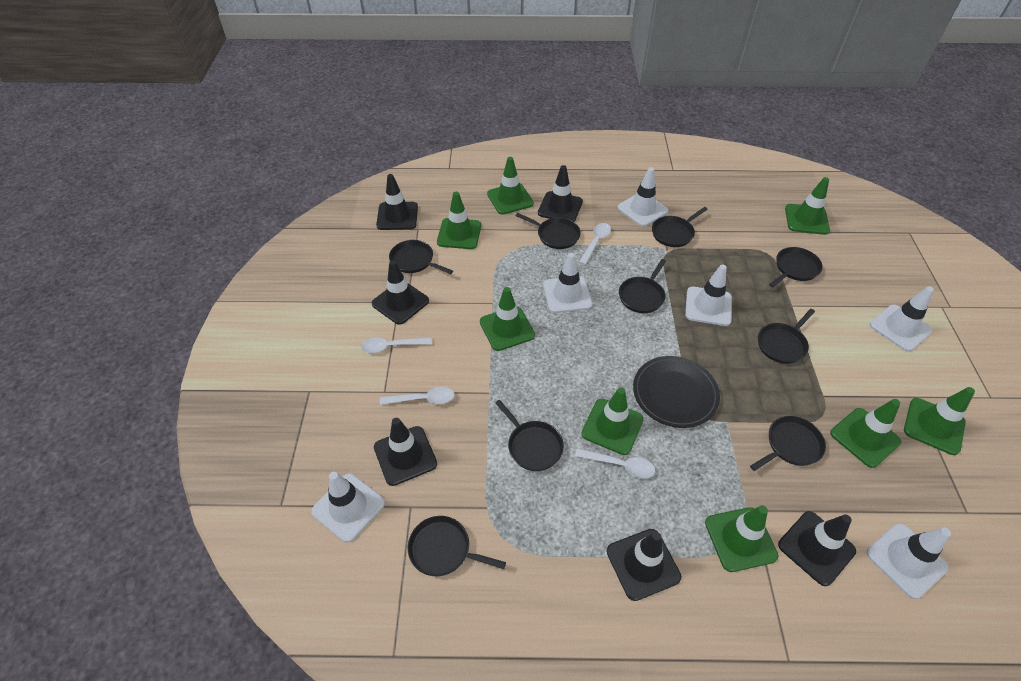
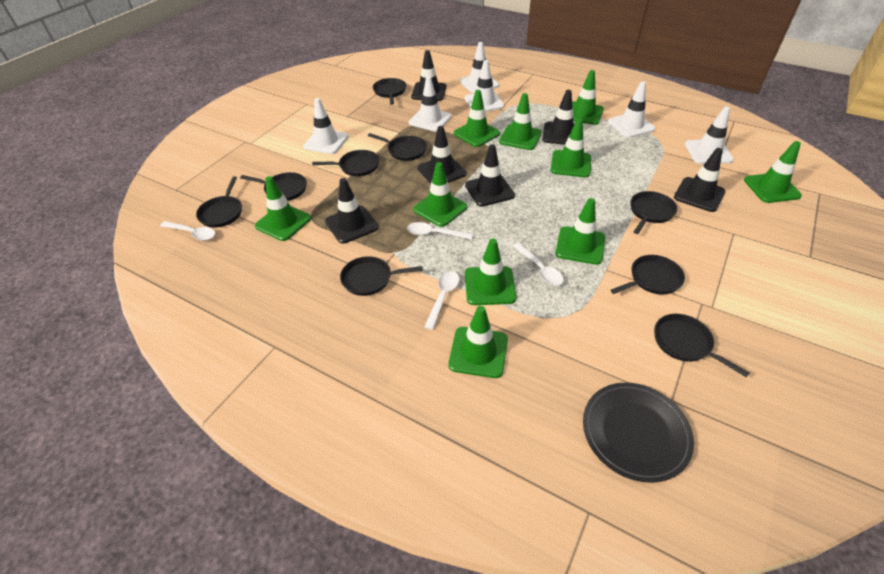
green traffic cone: 8 -> 10

